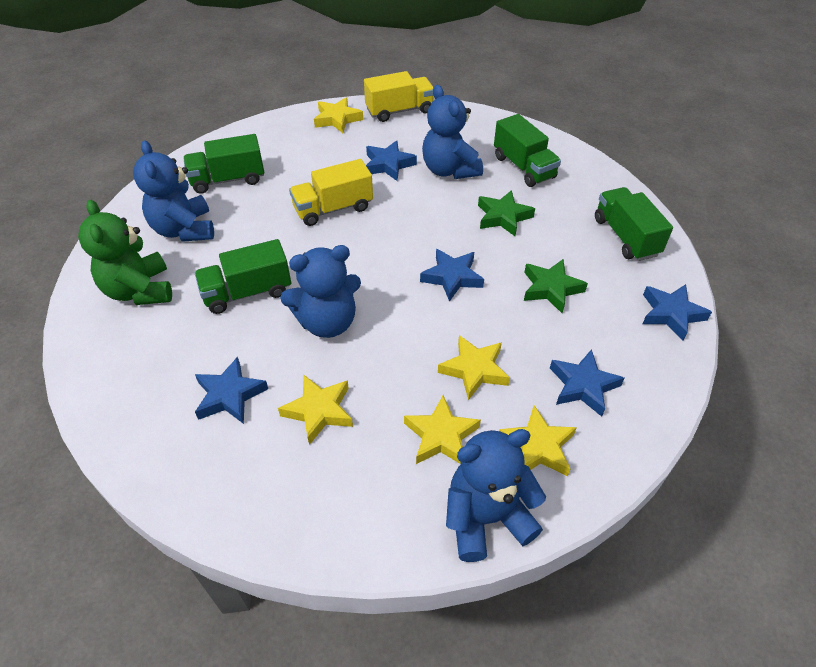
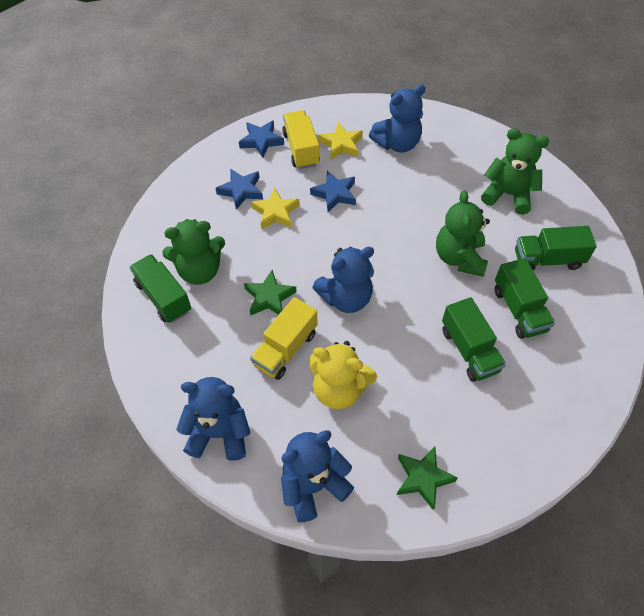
blue star: 5 -> 3
green teddy bear: 1 -> 3
yellow star: 5 -> 2
yellow teddy bear: 0 -> 1

